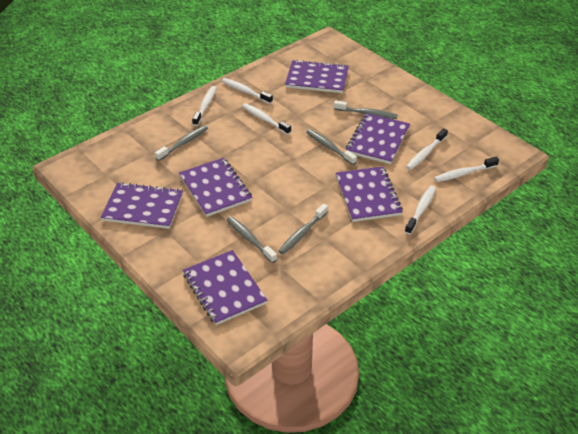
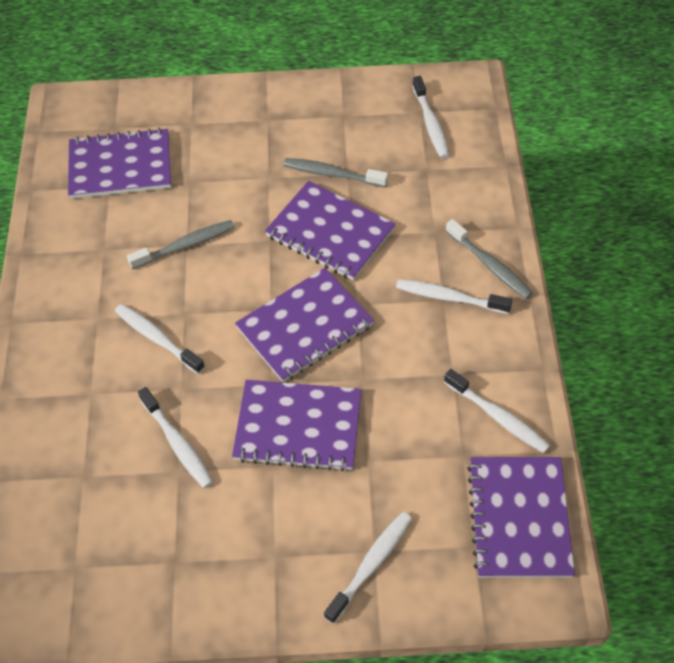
grey toothbrush: 5 -> 3
purple notebook: 6 -> 5

